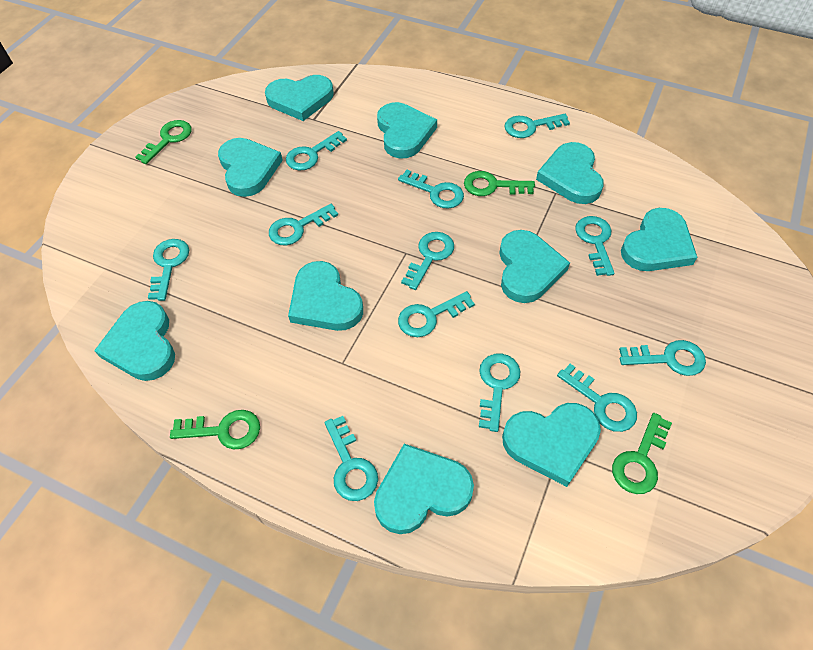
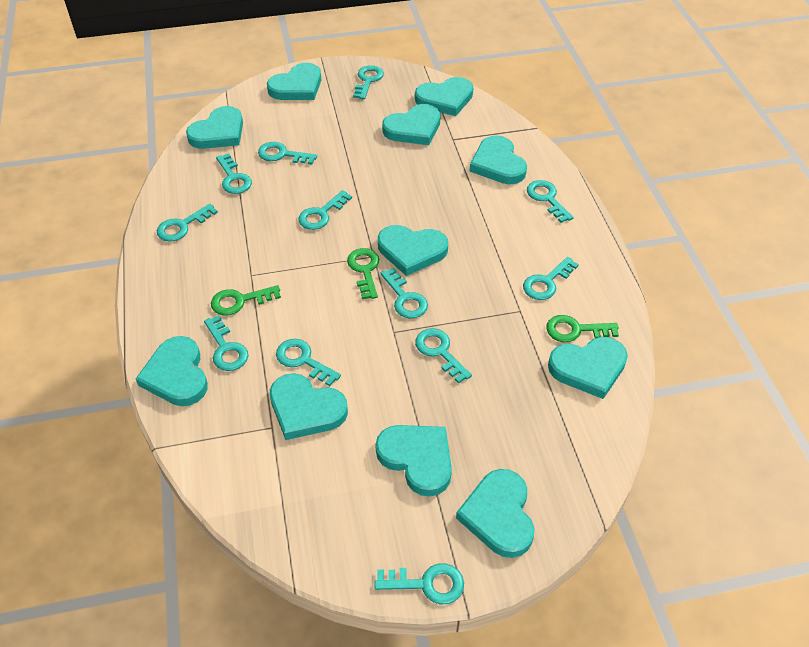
green key: 4 -> 3
turquoise heart: 10 -> 11

